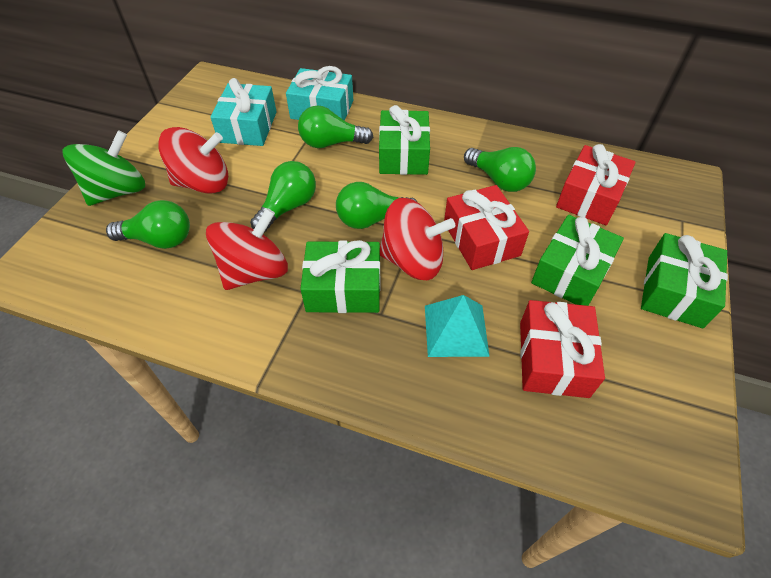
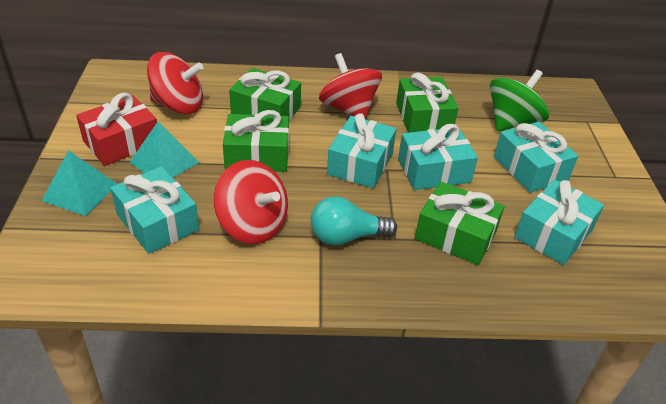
green light bulb: 5 -> 0
red gift: 3 -> 1
turquoise gift: 2 -> 5
turquoise light bulb: 0 -> 1
turquoise pyramid: 1 -> 2

